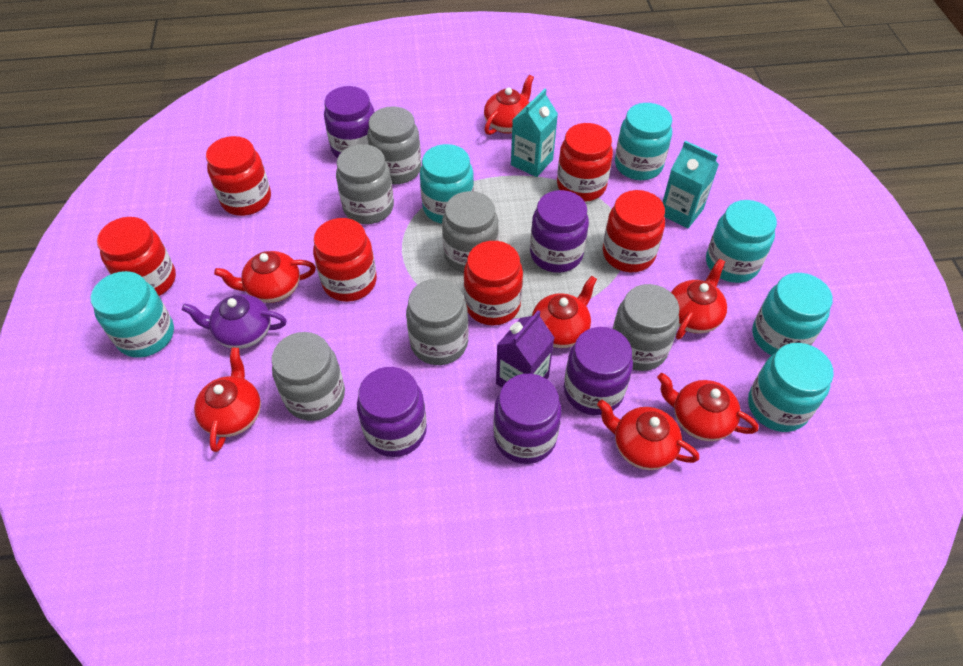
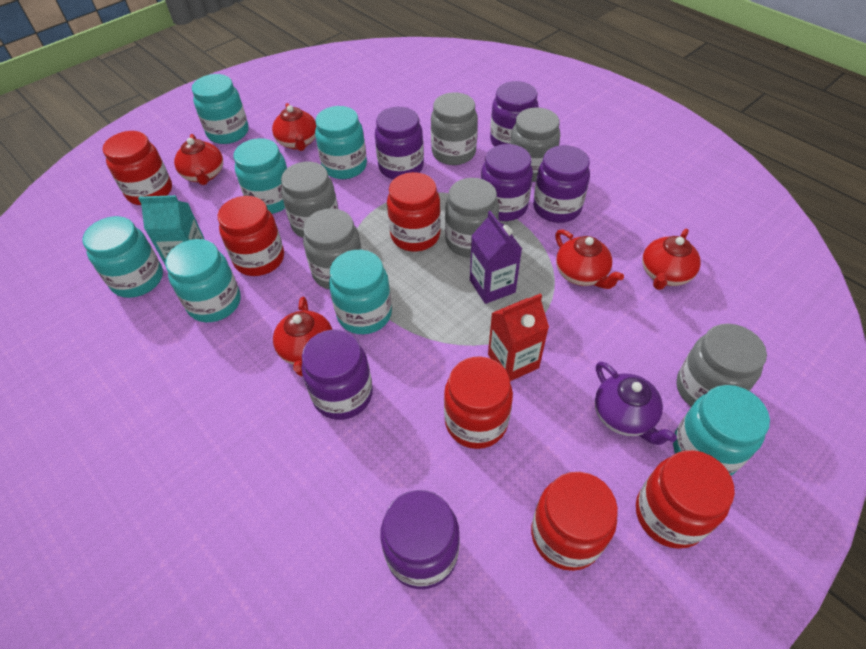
purple jar: 5 -> 6
red carton: 0 -> 1
red teapot: 7 -> 5
turquoise carton: 2 -> 1
turquoise jar: 6 -> 7

